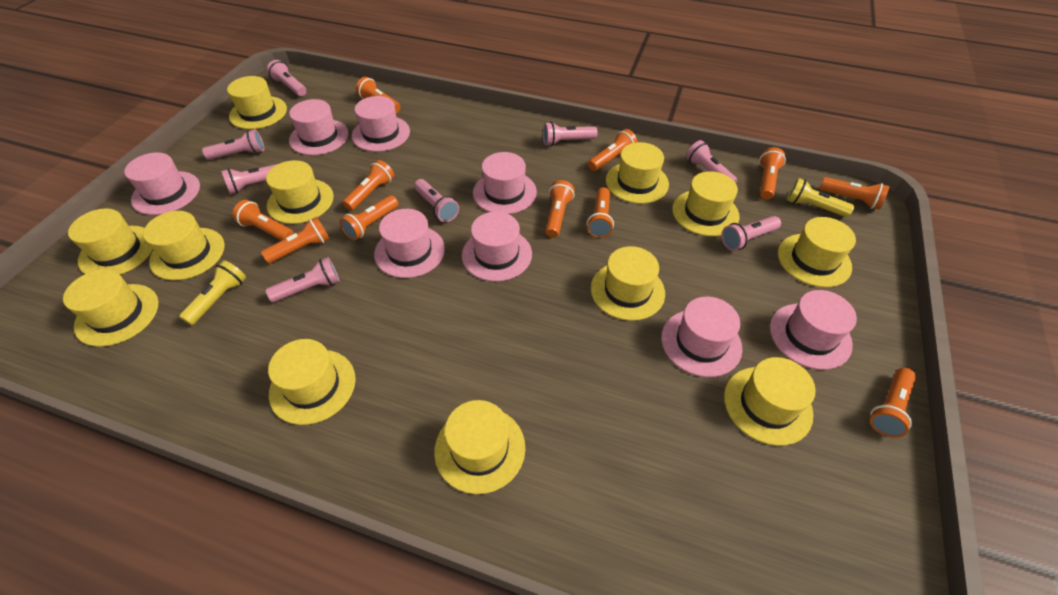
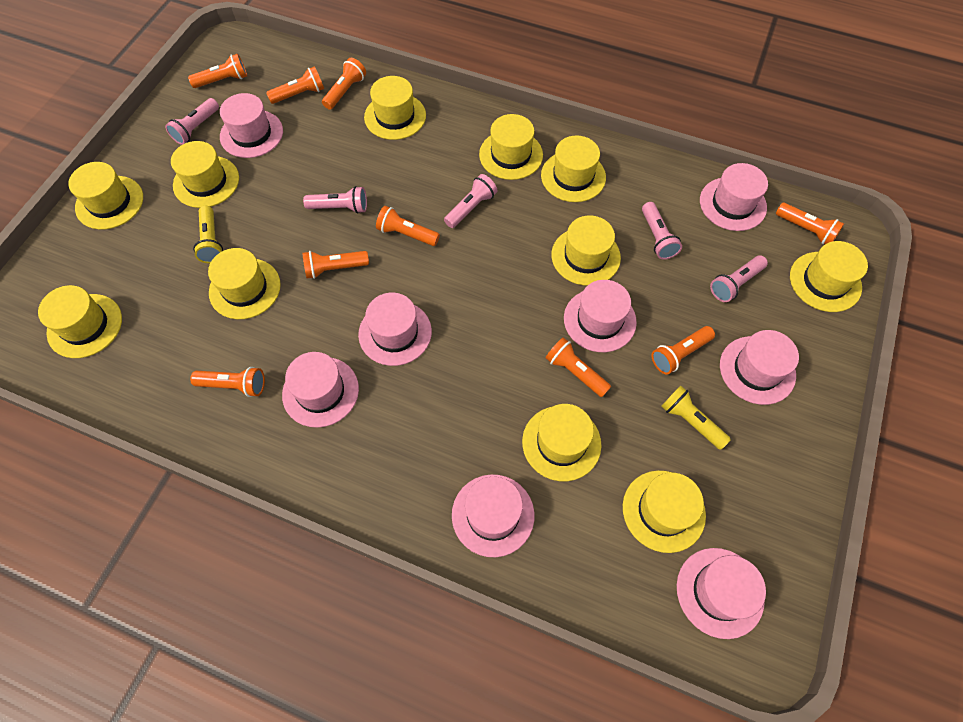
orange flashlight: 11 -> 9
pink flashlight: 8 -> 5
yellow hat: 12 -> 11

